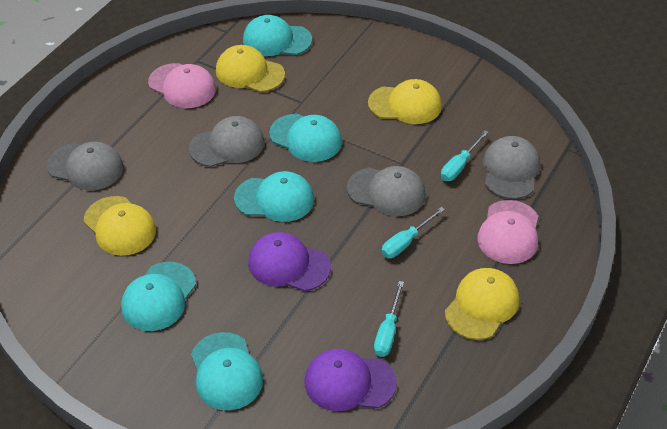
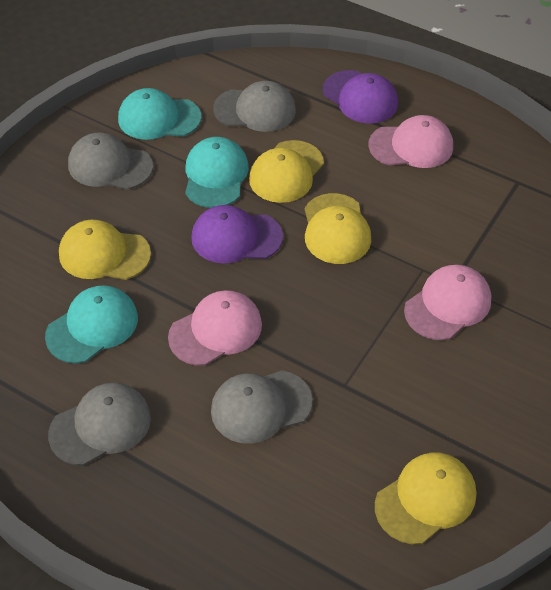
pink cap: 2 -> 3
turquoise cap: 5 -> 3
turquoise screwdriver: 3 -> 0

